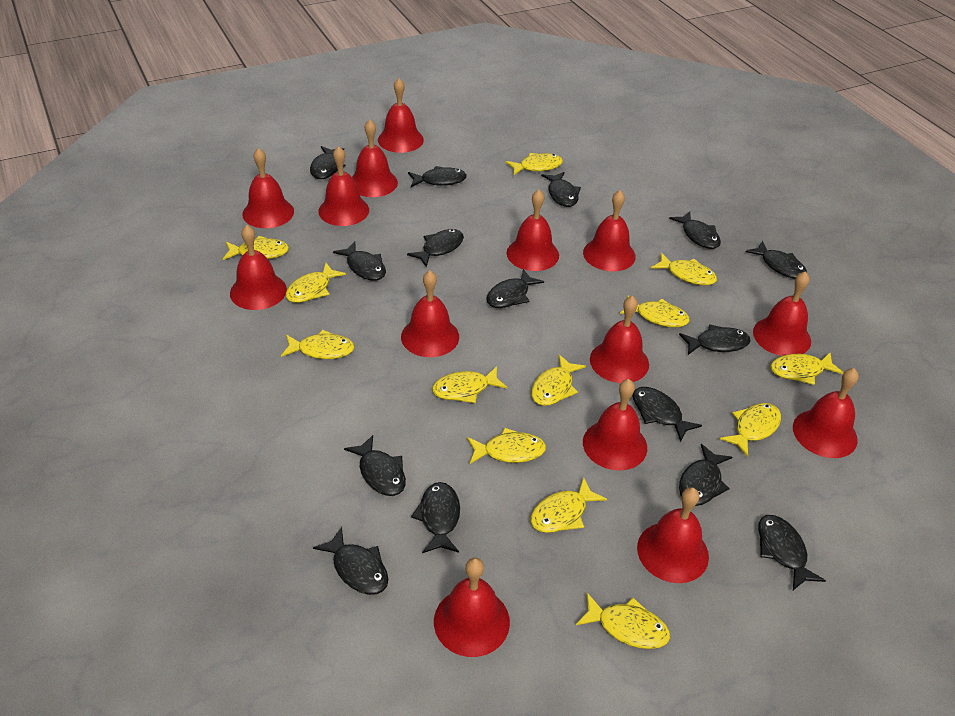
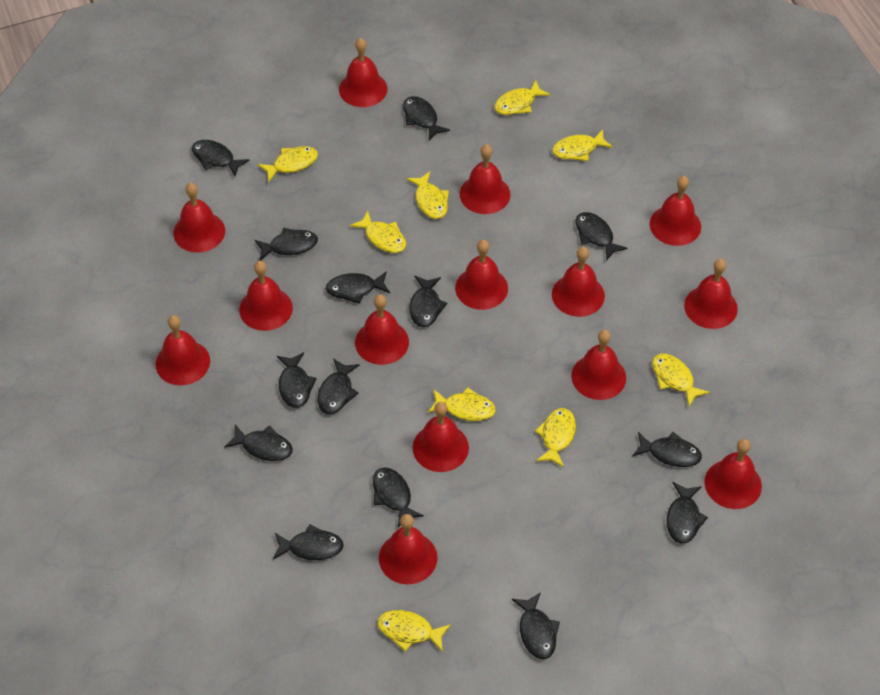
black fish: 15 -> 14
yellow fish: 13 -> 9

